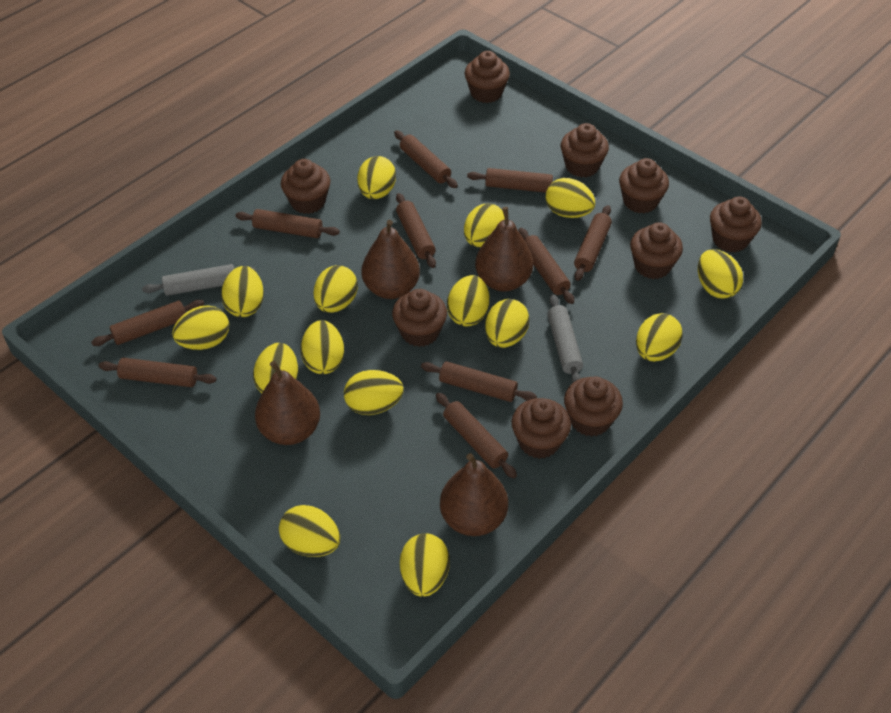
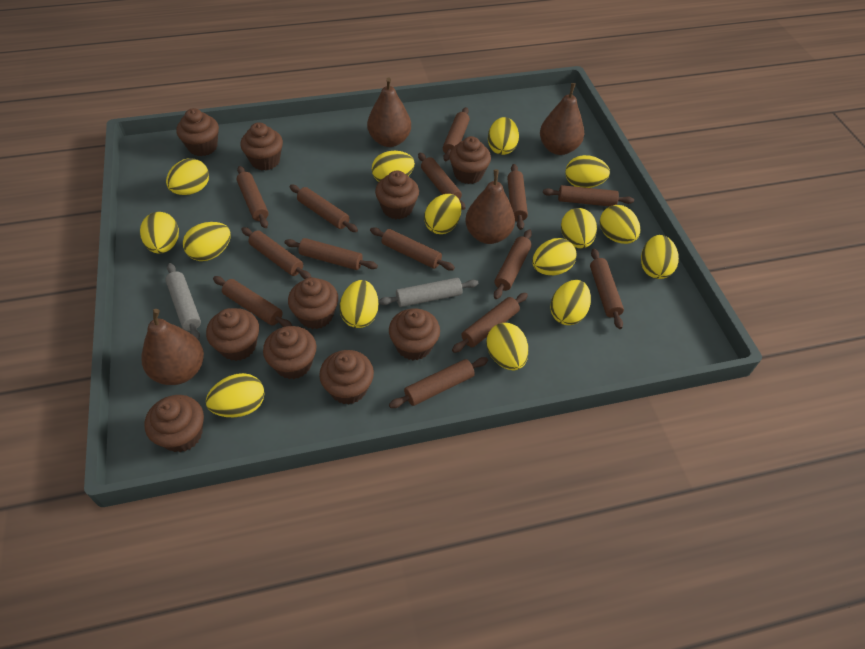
brown cupcake: 9 -> 10
brown rolling pin: 10 -> 14

